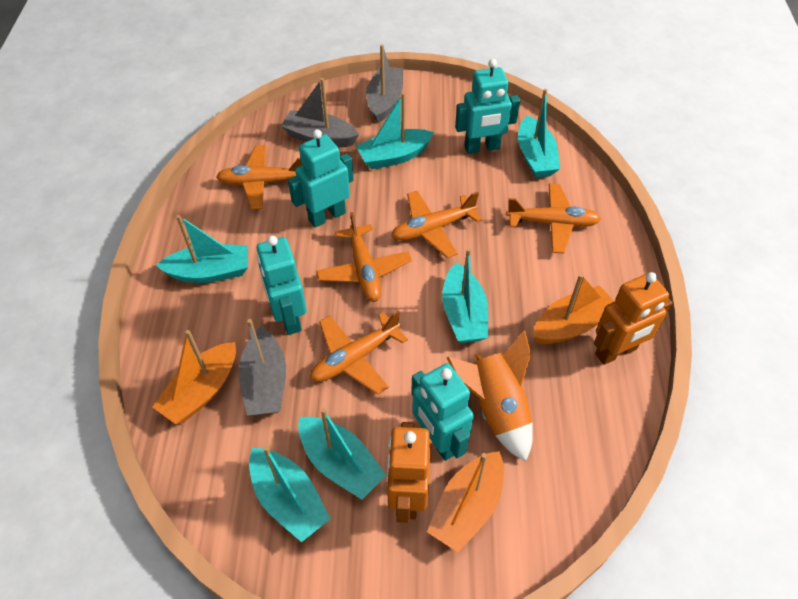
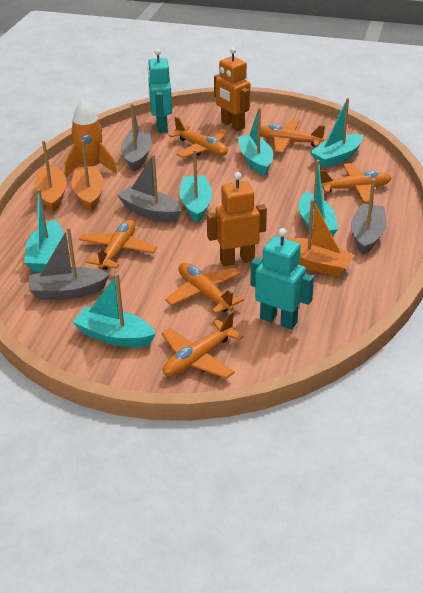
grey boat: 3 -> 4
orange plane: 5 -> 6
turquoise robot: 4 -> 2

